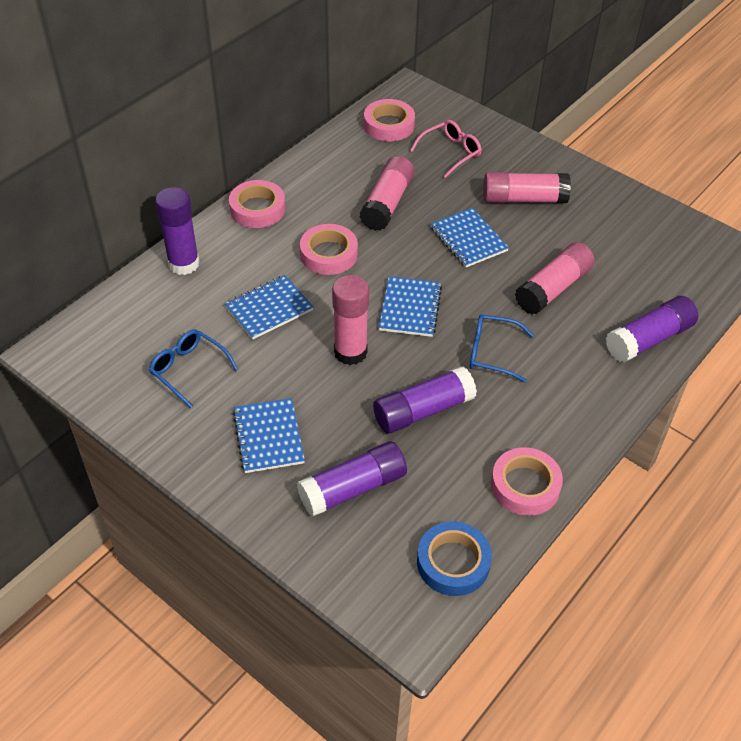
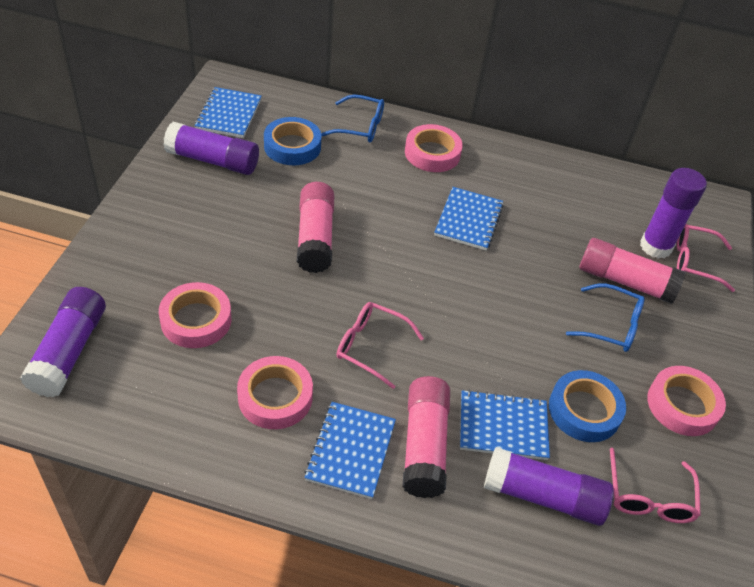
blue tape: 1 -> 2
pink glasses: 1 -> 3
pink glue stick: 4 -> 3

